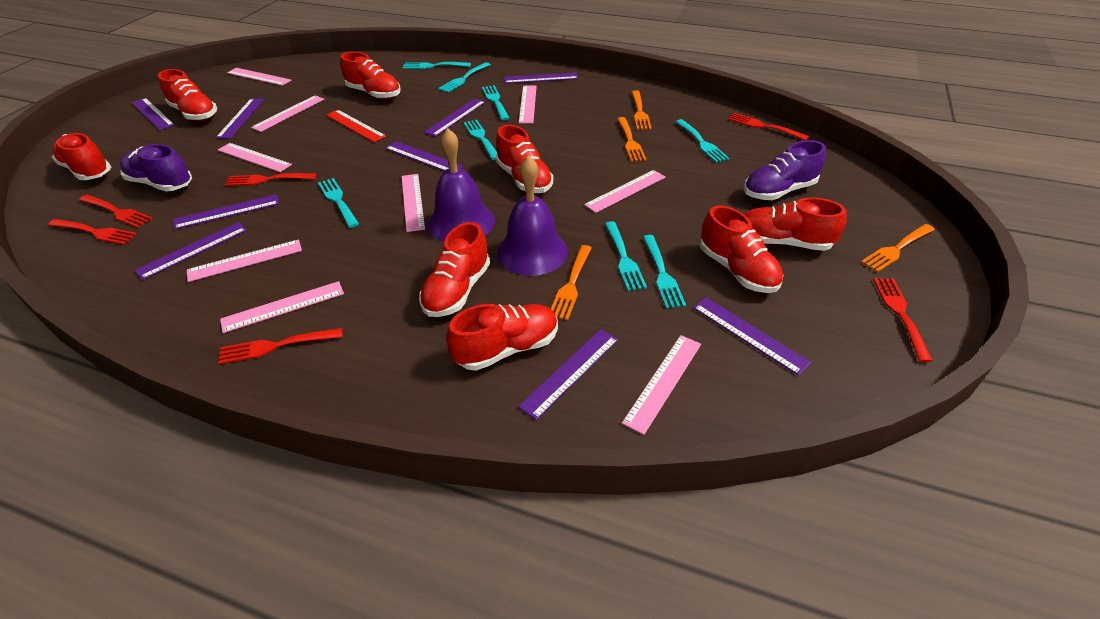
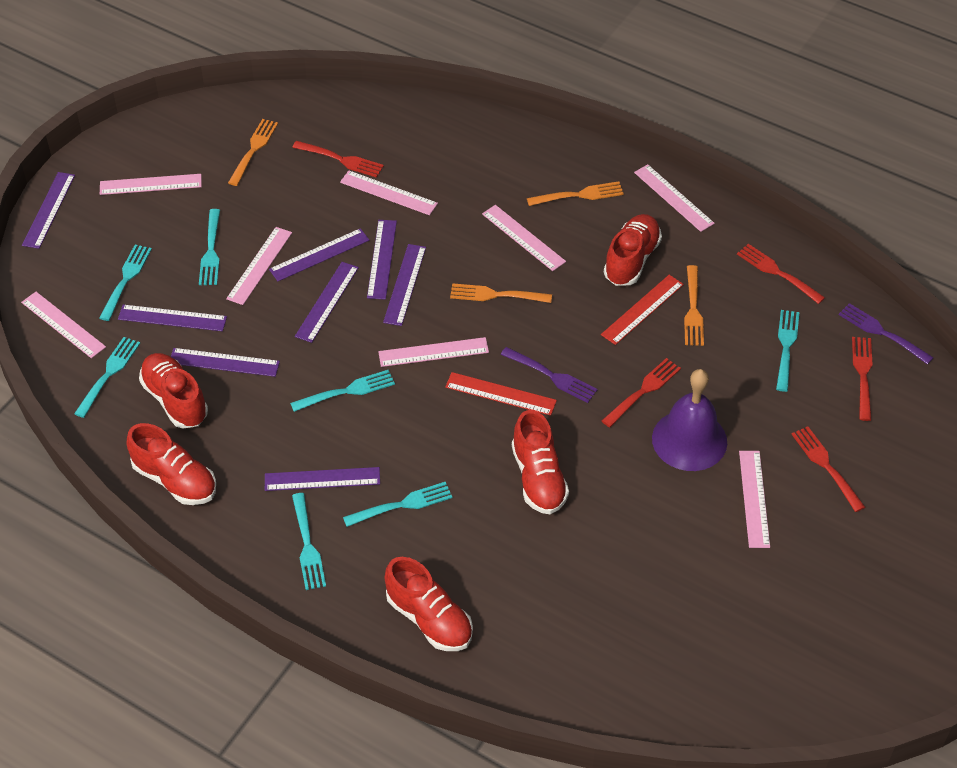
pink ruler: 9 -> 8
purple bell: 2 -> 1
purple fork: 0 -> 2
purple ruler: 9 -> 8
purple shoe: 2 -> 0
red fork: 6 -> 5
red ruler: 1 -> 2
red shoe: 8 -> 5
turquoise fork: 8 -> 7

